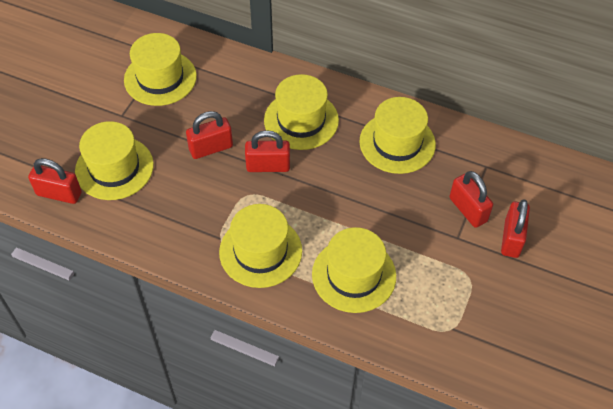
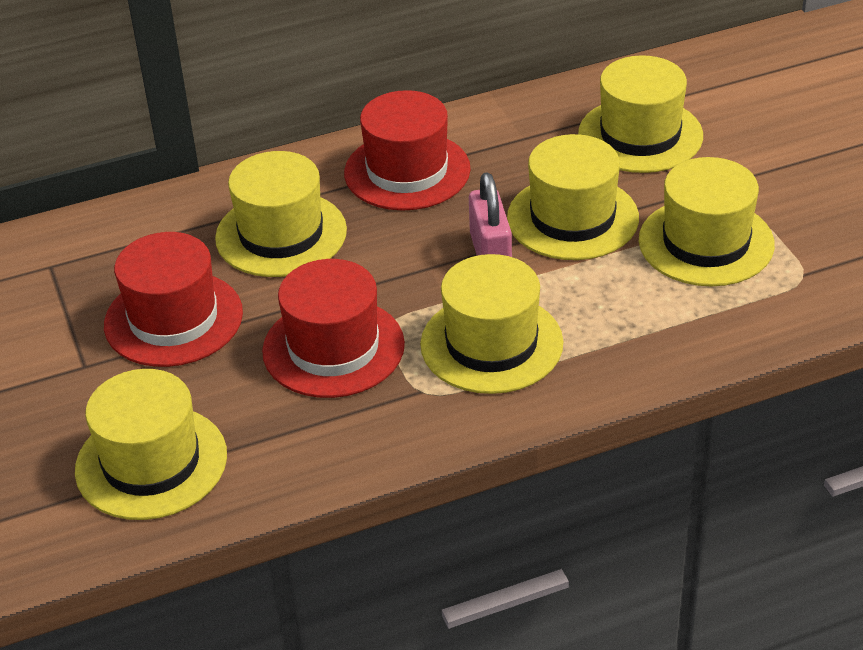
pink padlock: 0 -> 1
red hat: 0 -> 3
red padlock: 5 -> 0

